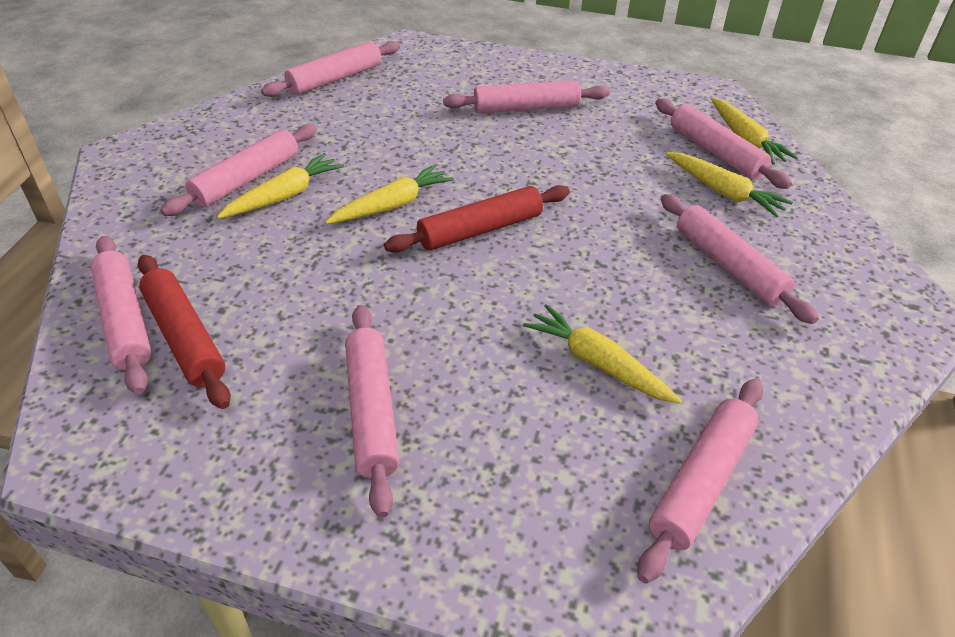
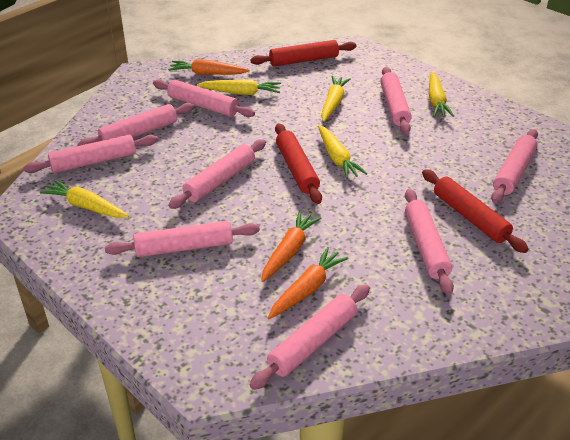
orange carrot: 0 -> 3
pink rolling pin: 8 -> 9
red rolling pin: 2 -> 3

